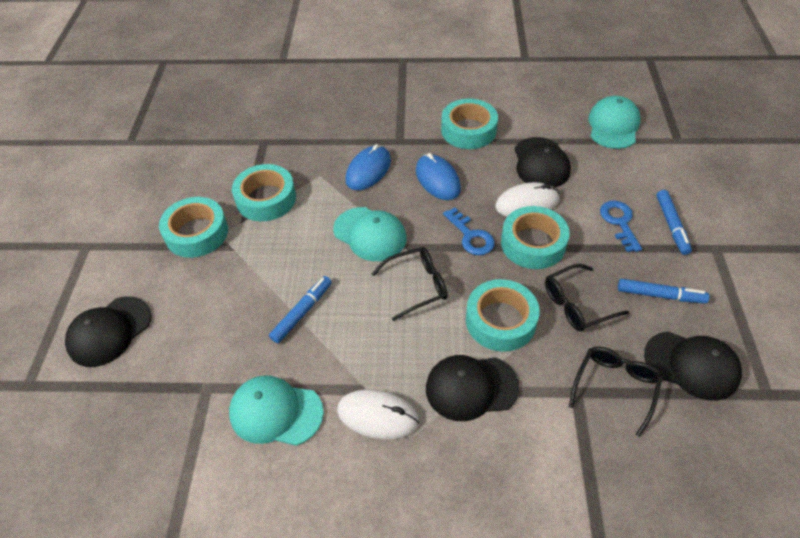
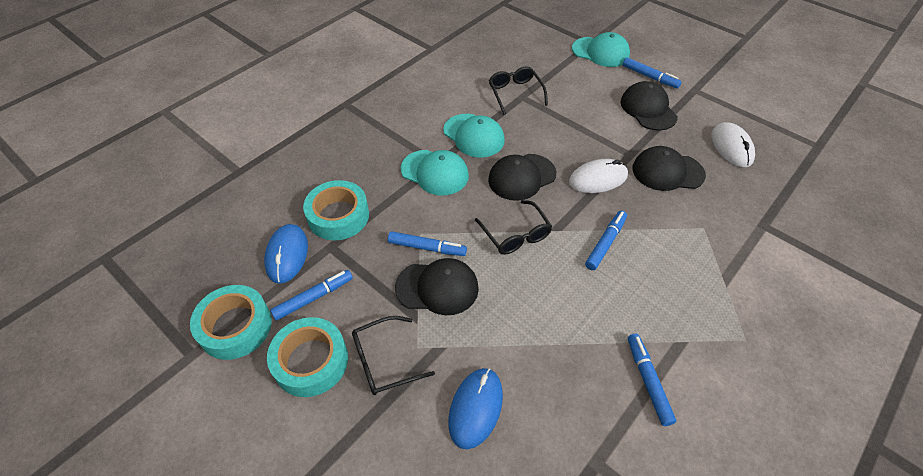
blue key: 2 -> 0
blue marker: 3 -> 5
turquoise tape: 5 -> 3

